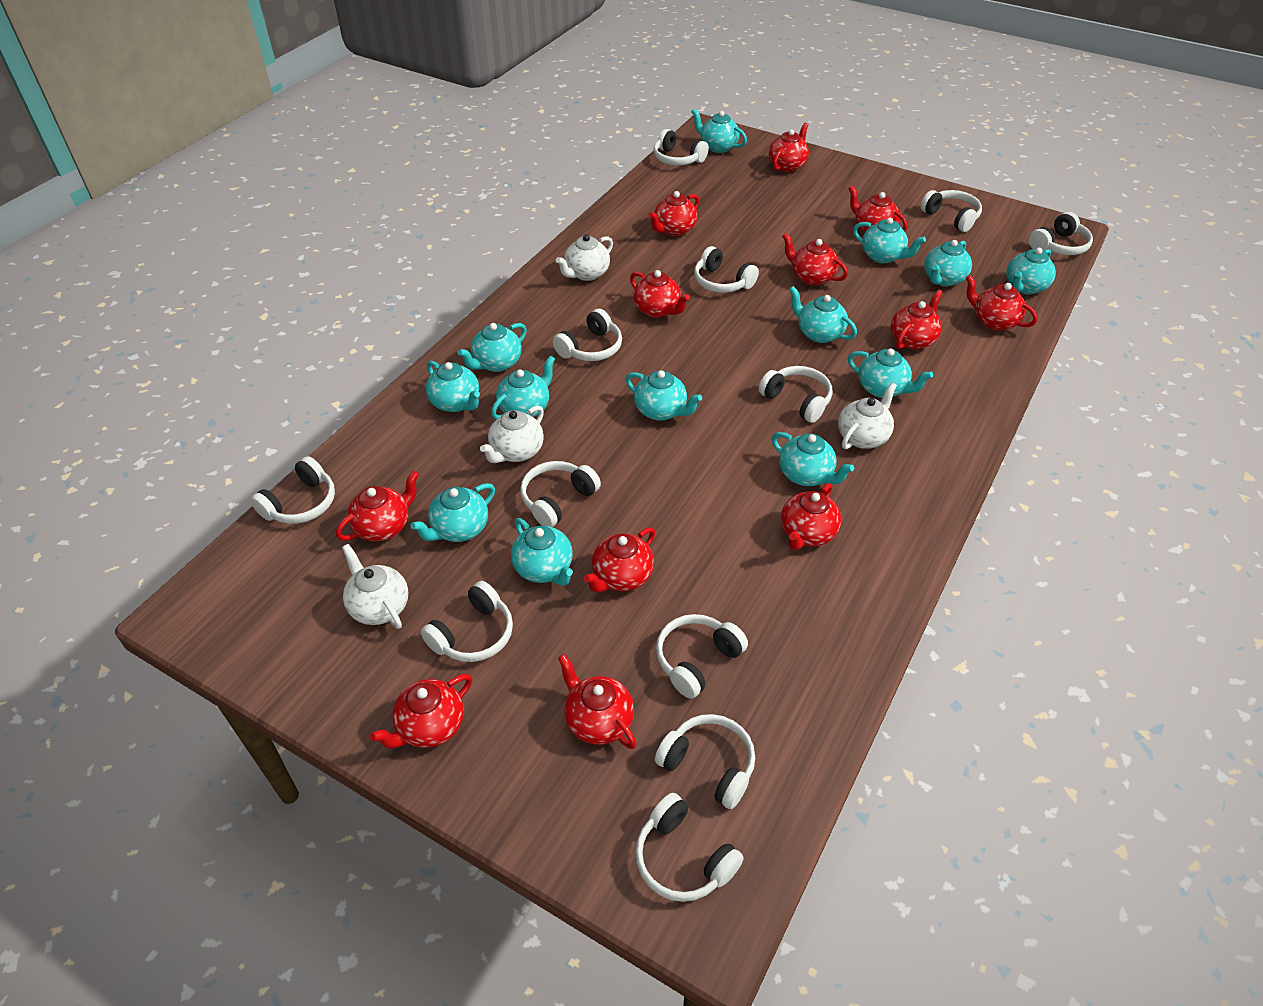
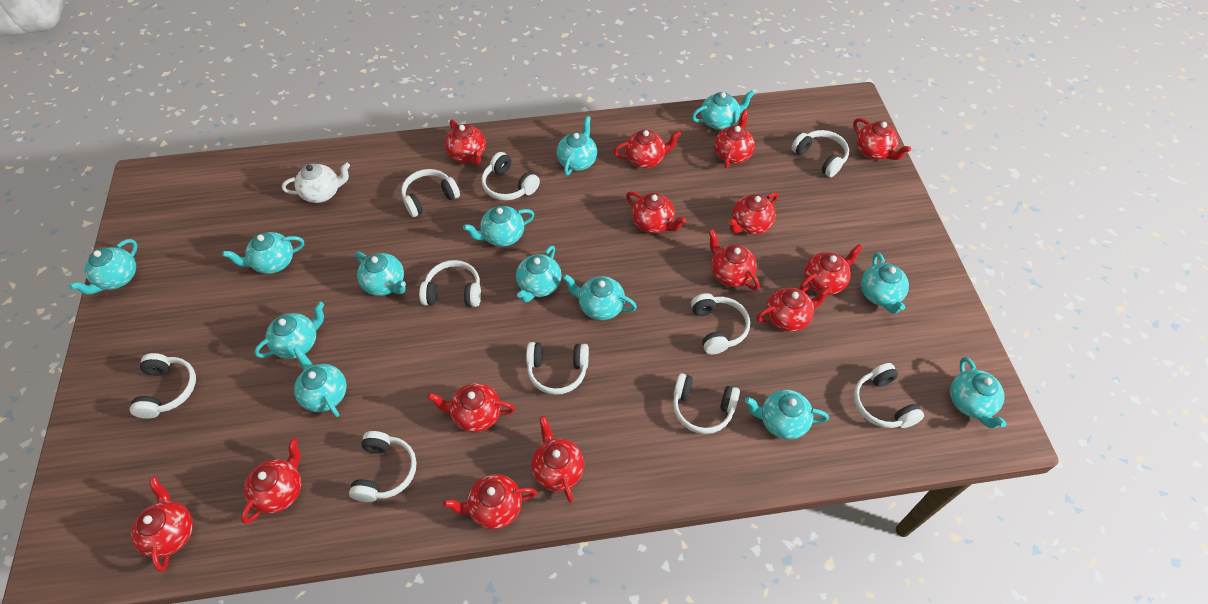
red teapot: 12 -> 14
white headphones: 12 -> 10
white teapot: 4 -> 1

